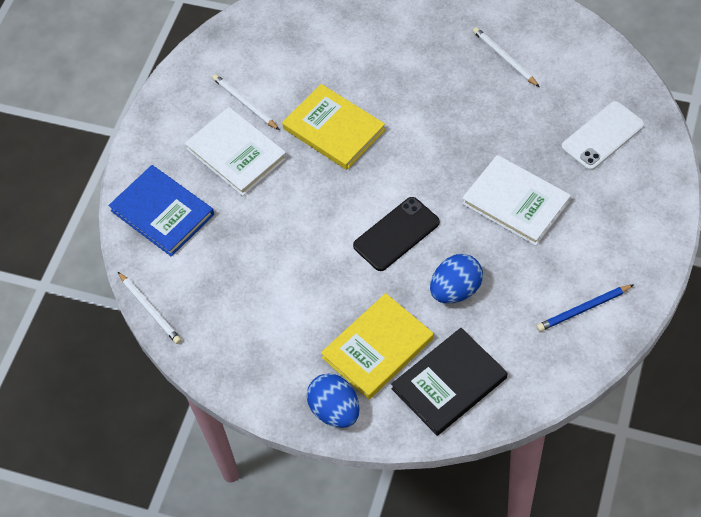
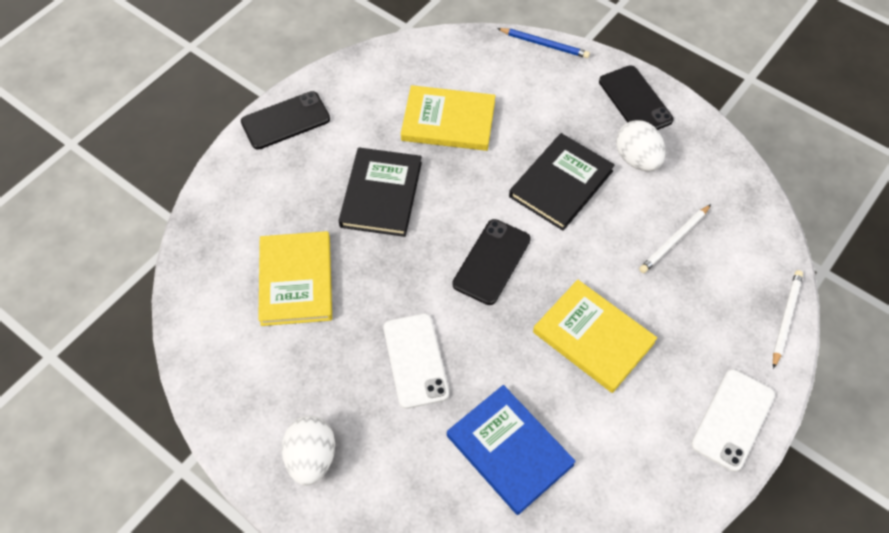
black book: 1 -> 2
black phone: 1 -> 3
blue egg: 2 -> 0
white book: 2 -> 0
white egg: 0 -> 2
white pencil: 3 -> 2
white phone: 1 -> 2
yellow book: 2 -> 3

